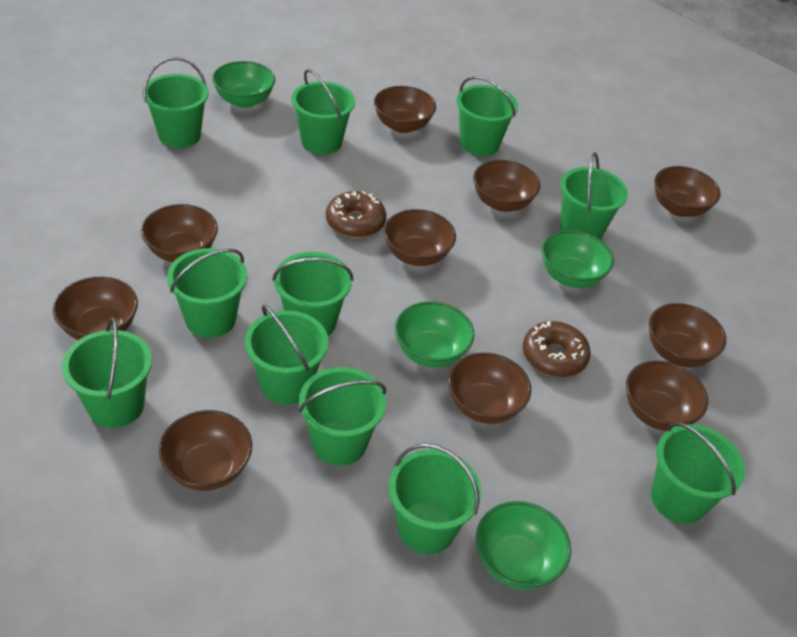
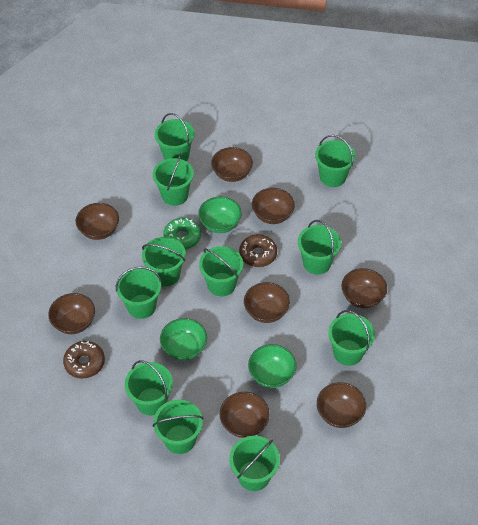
brown bowl: 10 -> 8
green bowl: 4 -> 3
green donut: 0 -> 1

